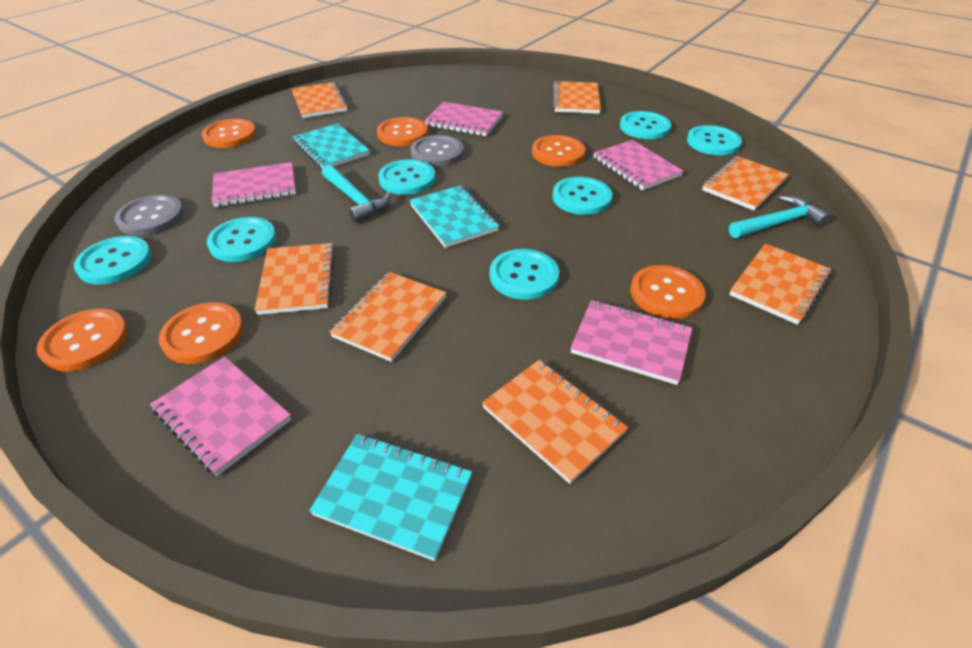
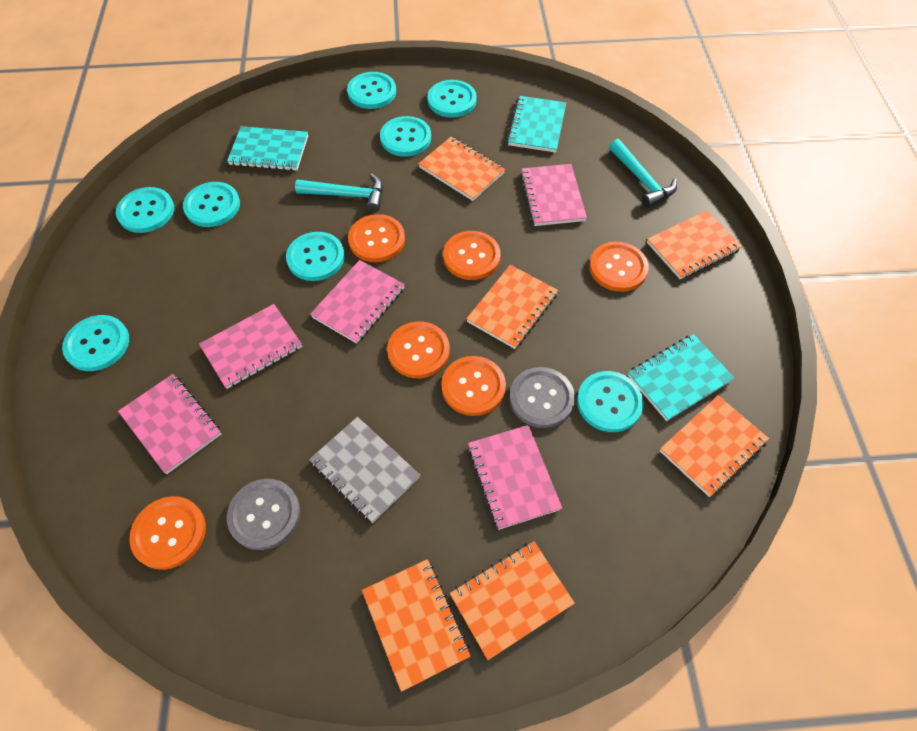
grey notebook: 0 -> 1
orange notebook: 7 -> 6
turquoise button: 7 -> 8

